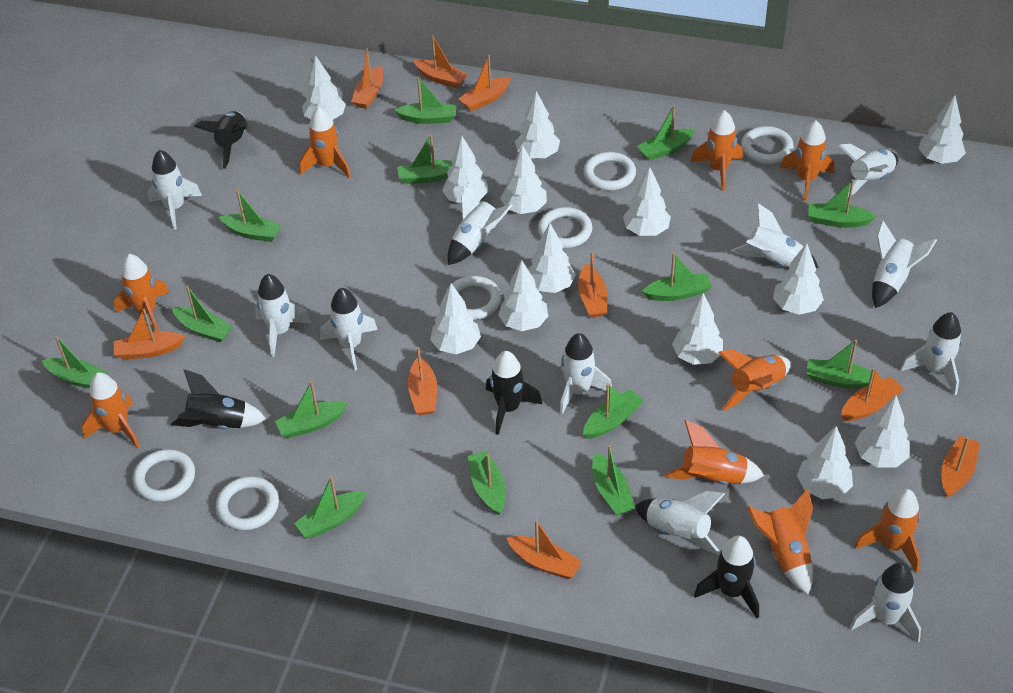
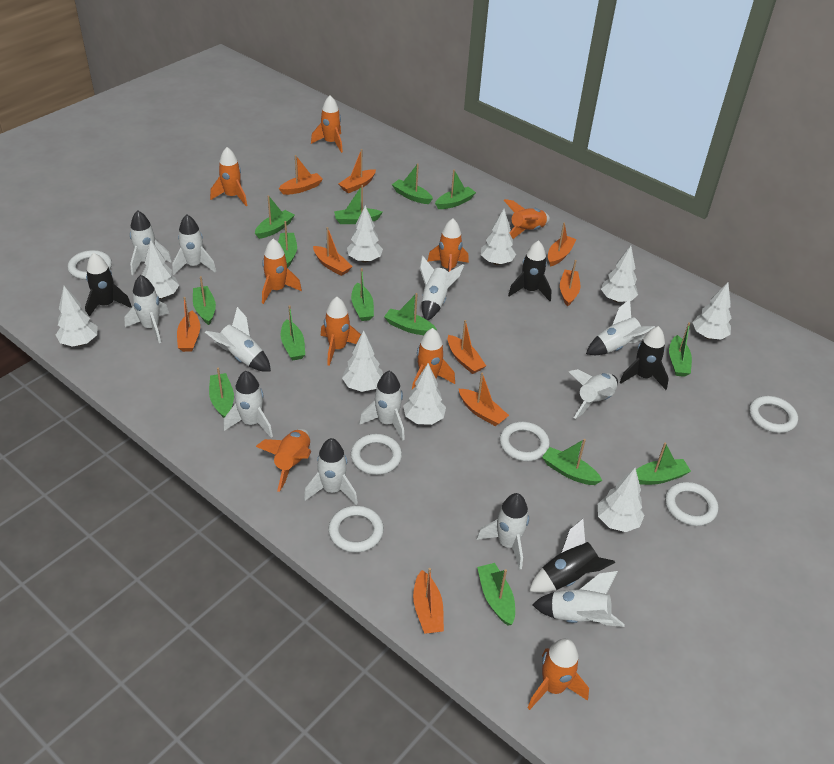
white rocket: 11 -> 12
white tree: 13 -> 9

